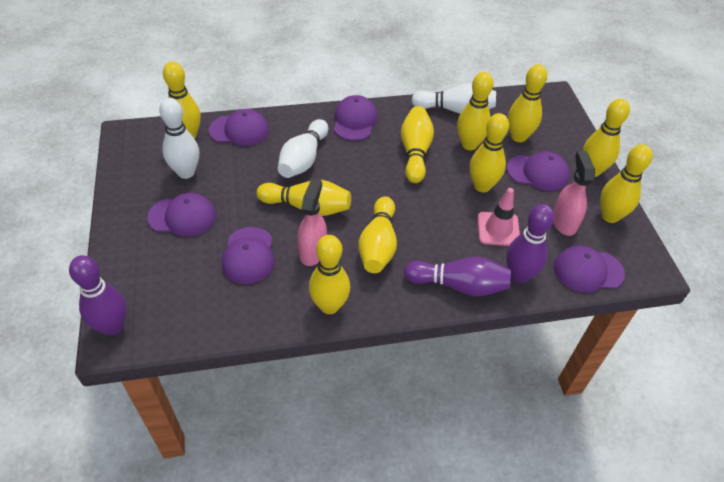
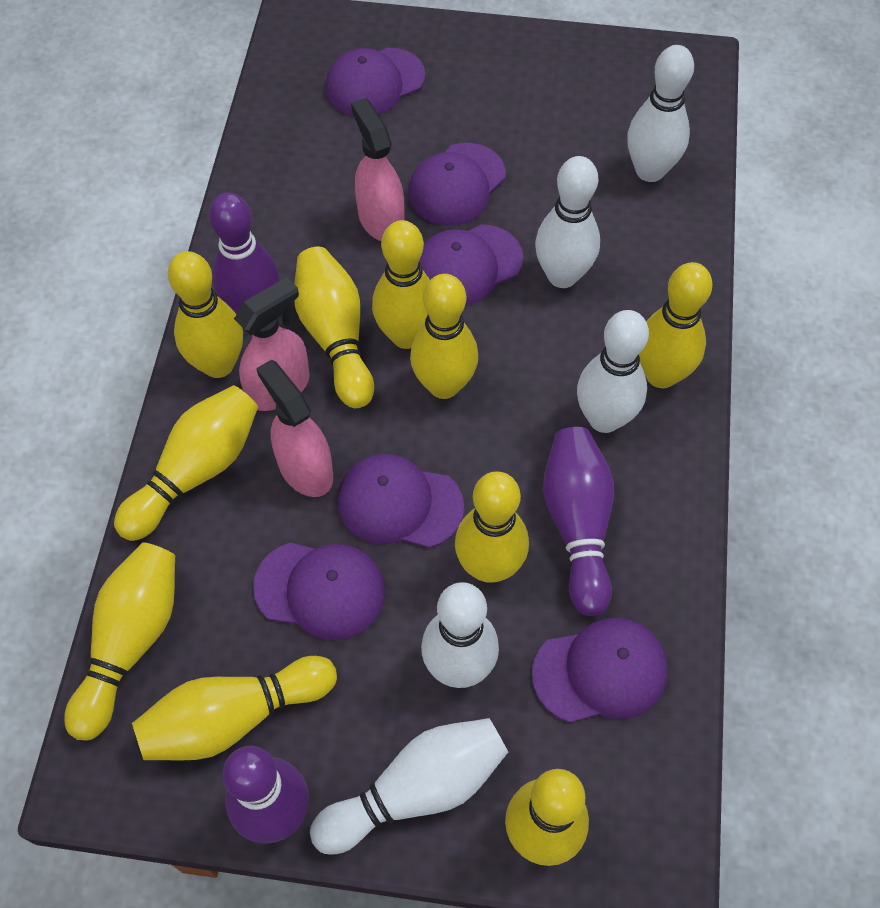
pink spray bottle: 2 -> 3
pink traffic cone: 1 -> 0
white bowling pin: 3 -> 5

